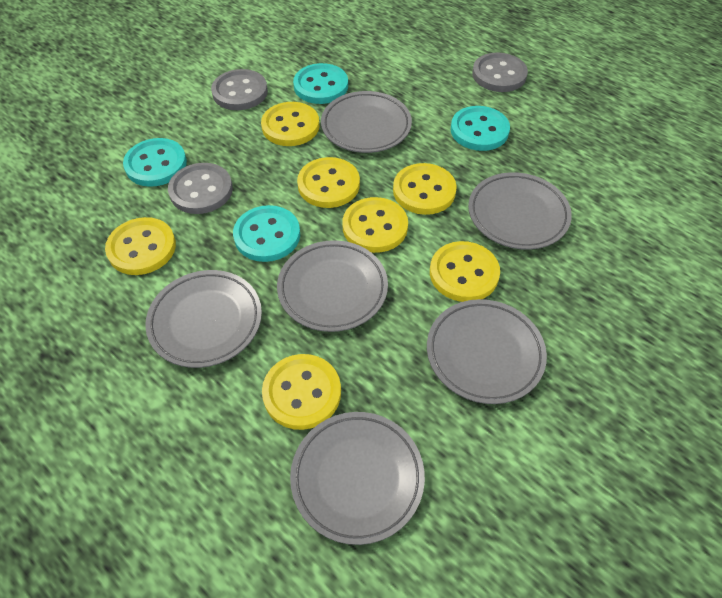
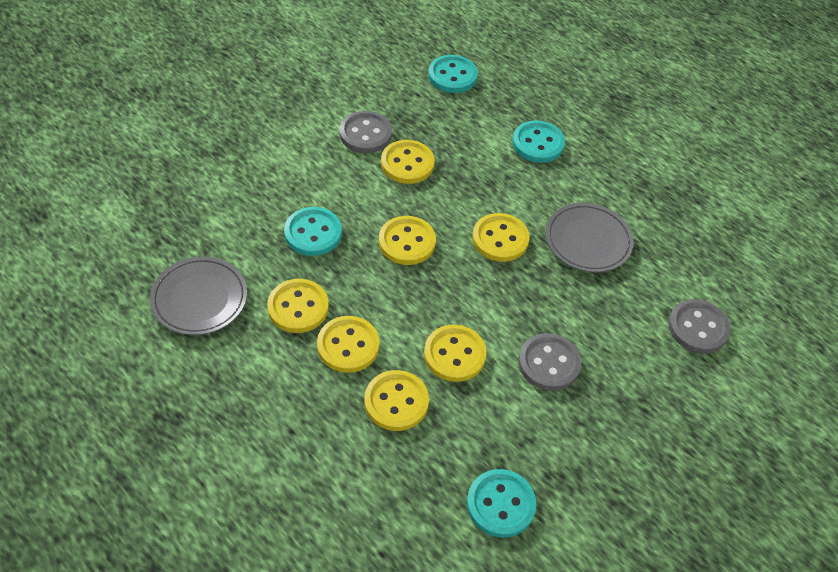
grey plate: 6 -> 2

